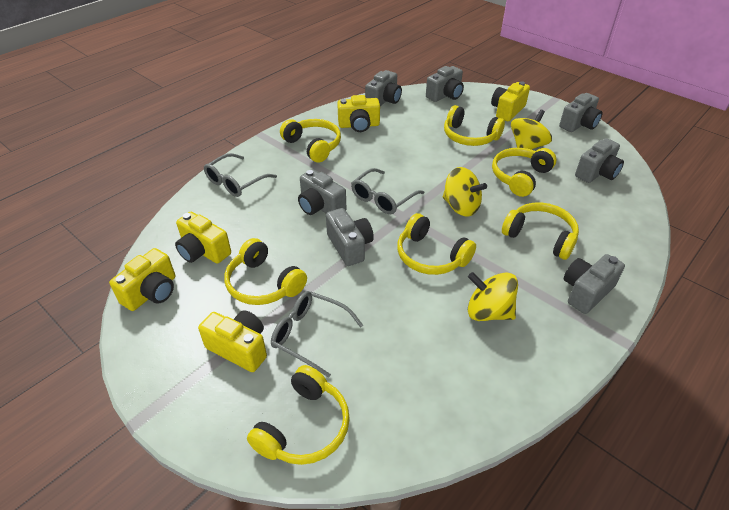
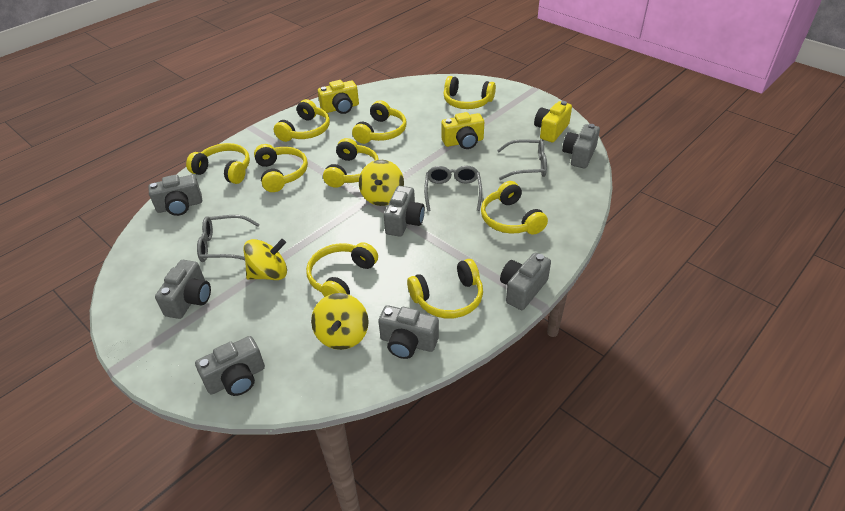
yellow camera: 5 -> 3
yellow headphones: 7 -> 9

